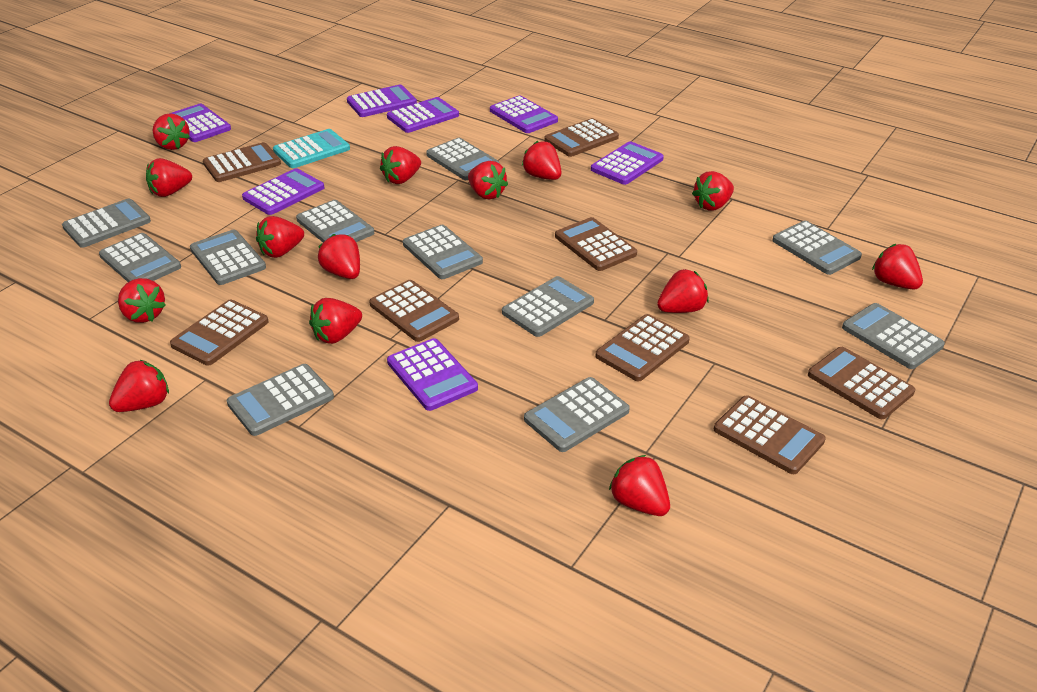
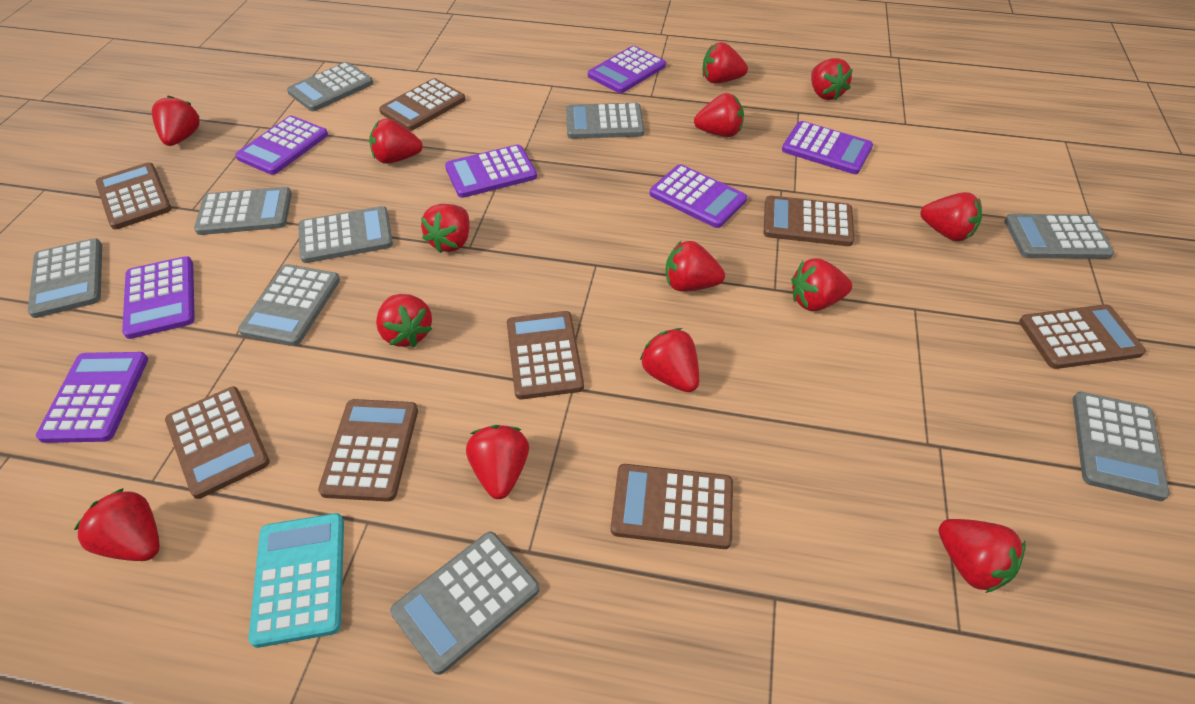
grey calculator: 11 -> 9

